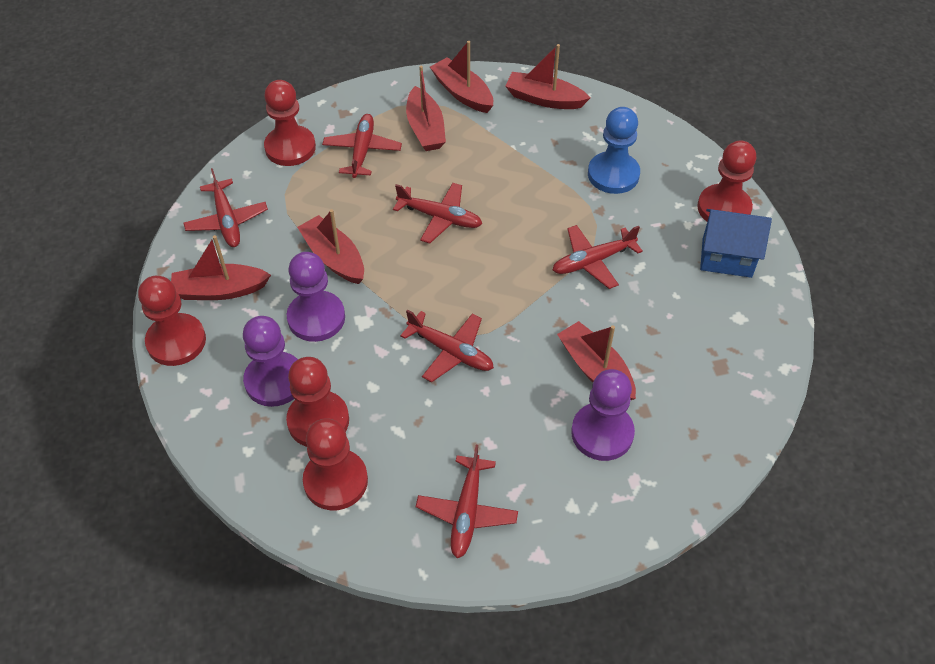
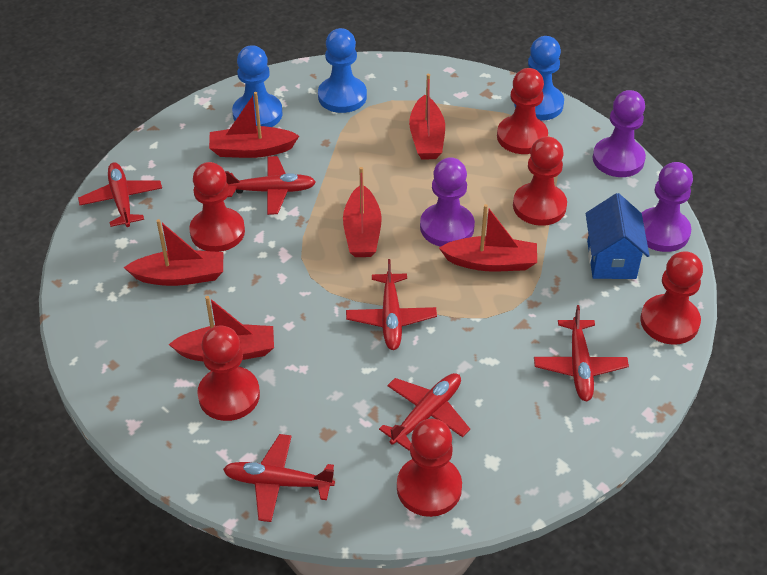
blue pawn: 1 -> 3
red pawn: 5 -> 6

